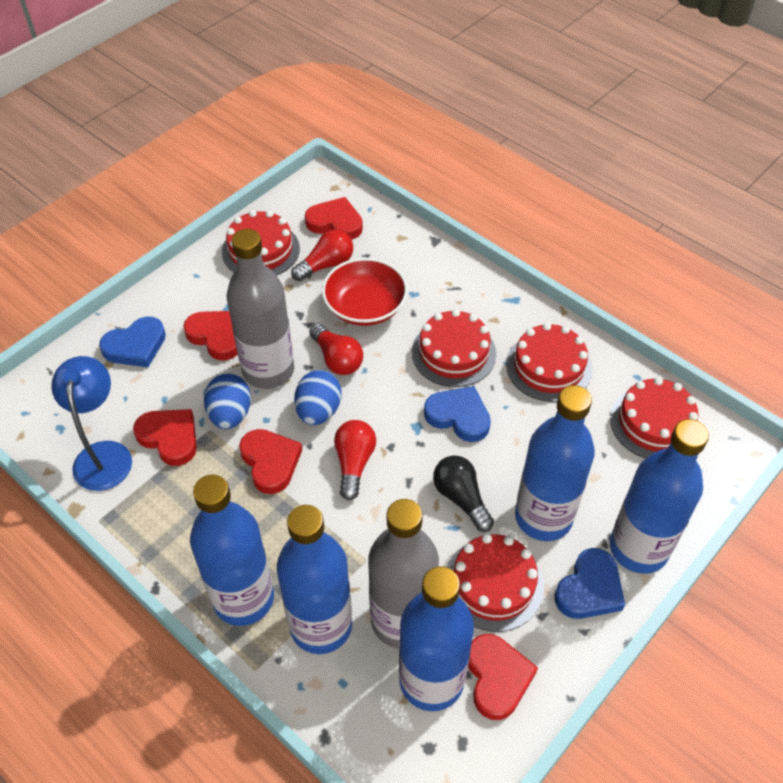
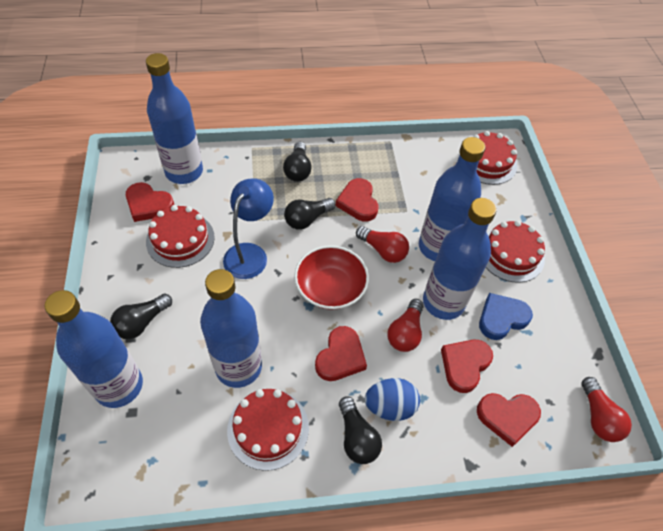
black light bulb: 1 -> 4
blue egg: 2 -> 1
blue heart: 3 -> 1
grey bottle: 2 -> 0
red cake: 5 -> 4

